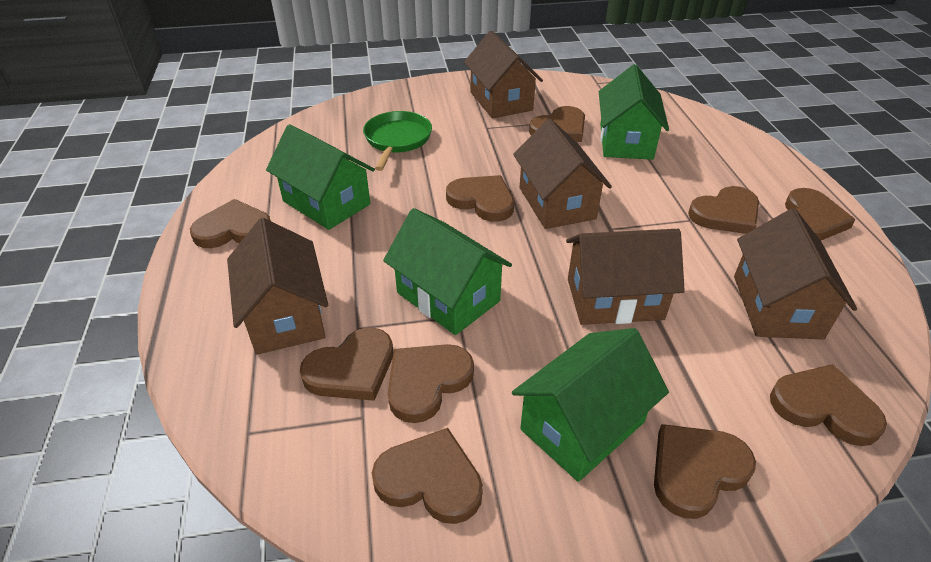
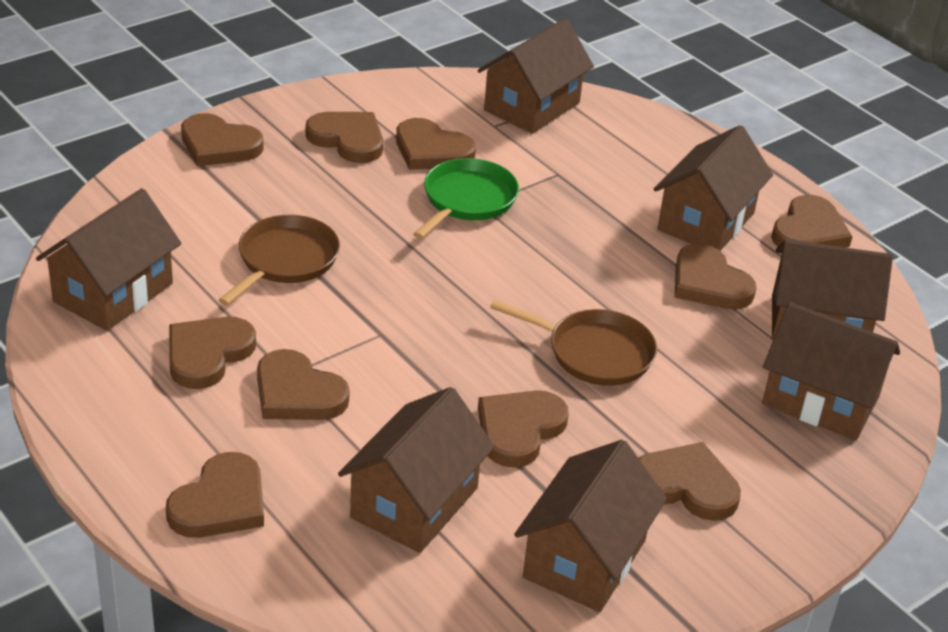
brown house: 5 -> 7
brown pan: 0 -> 2
green house: 4 -> 0

